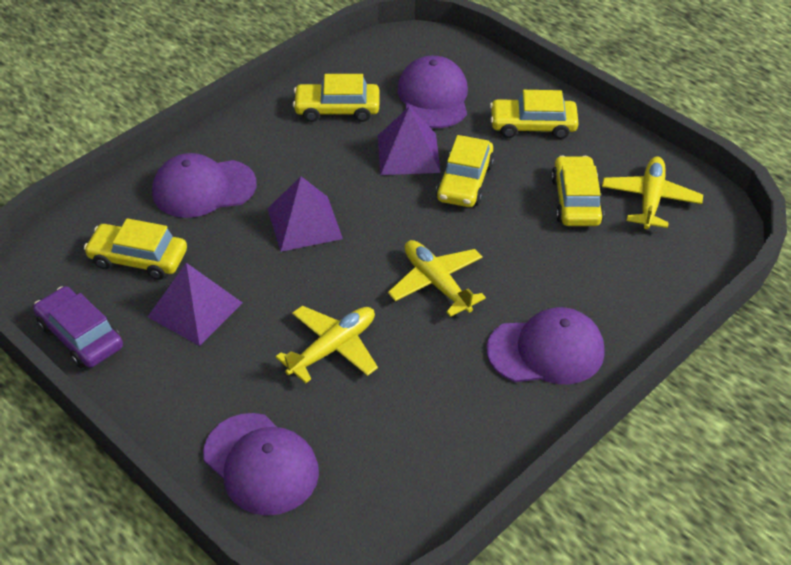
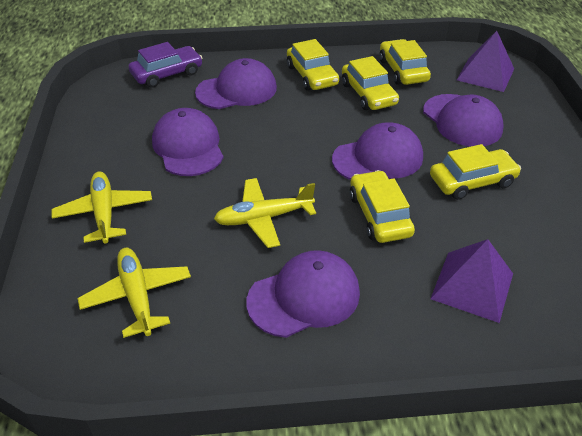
purple cap: 4 -> 5
purple pyramid: 3 -> 2

